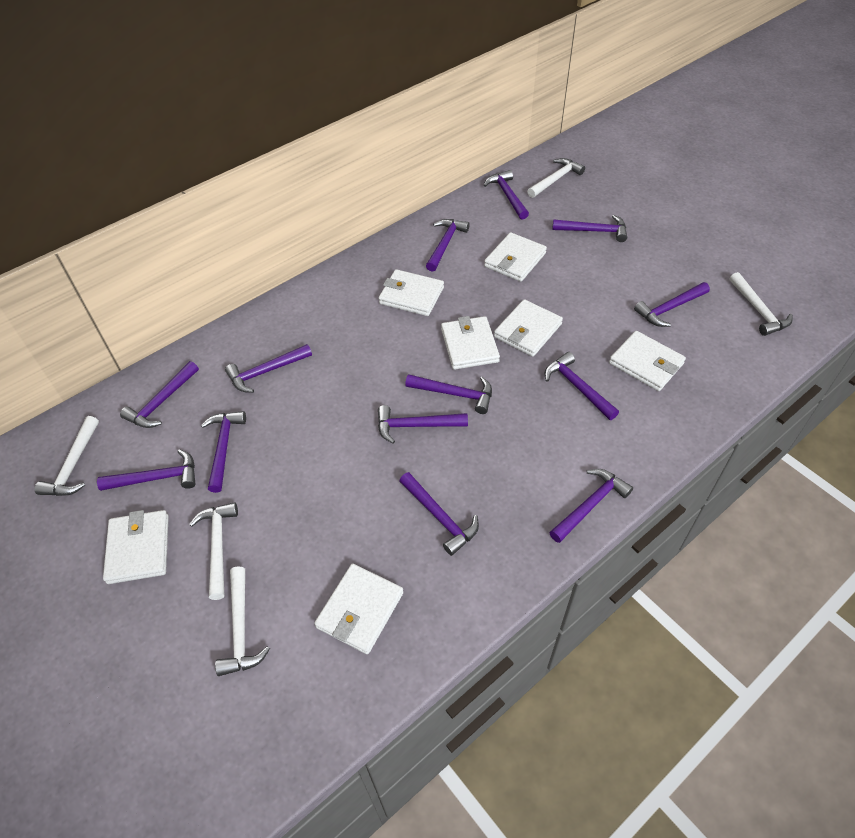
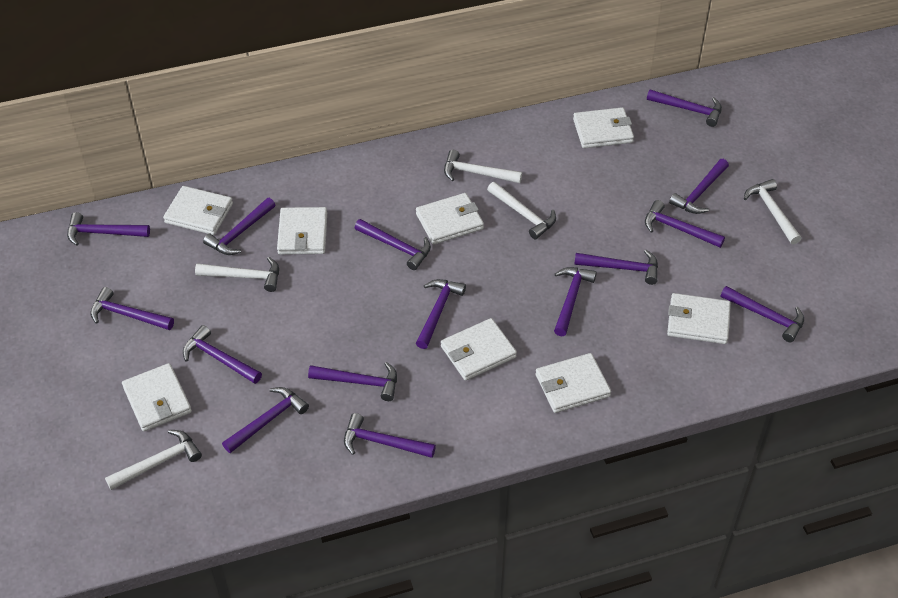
purple hammer: 13 -> 15
white wallet: 7 -> 8

